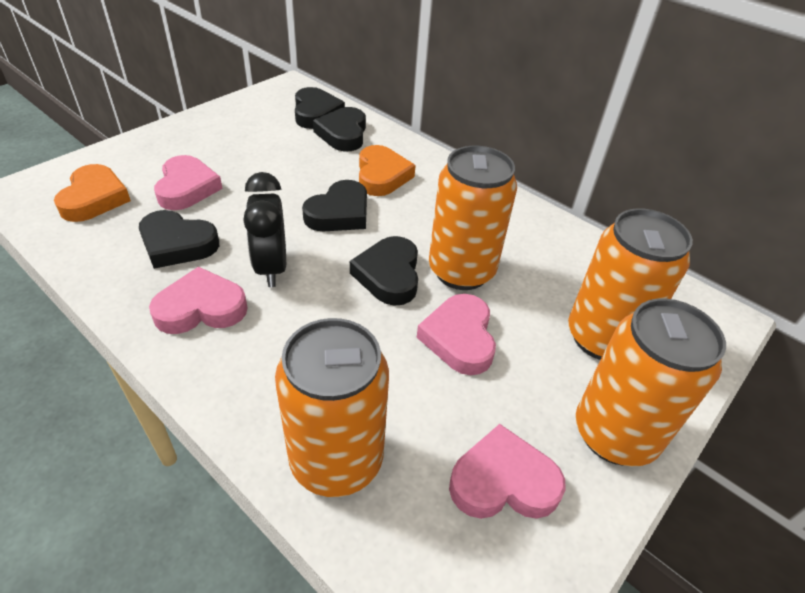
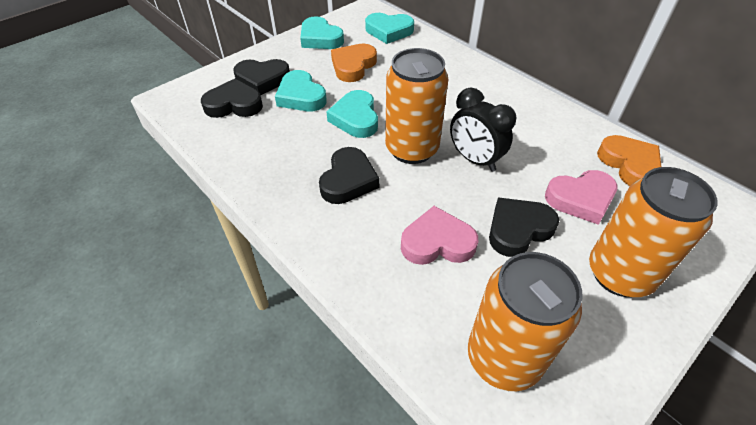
black heart: 5 -> 4
orange can: 4 -> 3
pink heart: 4 -> 2
turquoise heart: 0 -> 4

